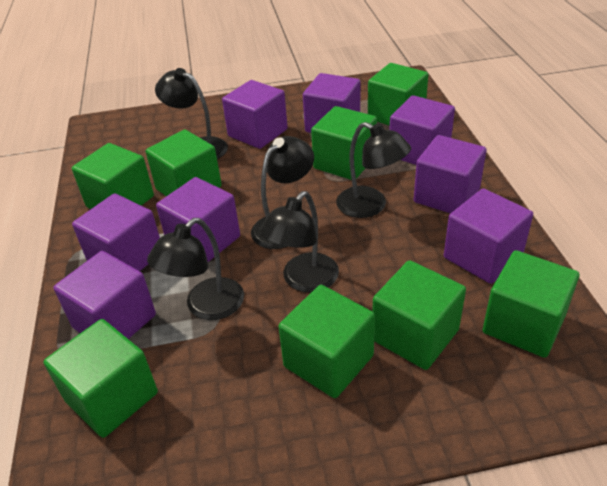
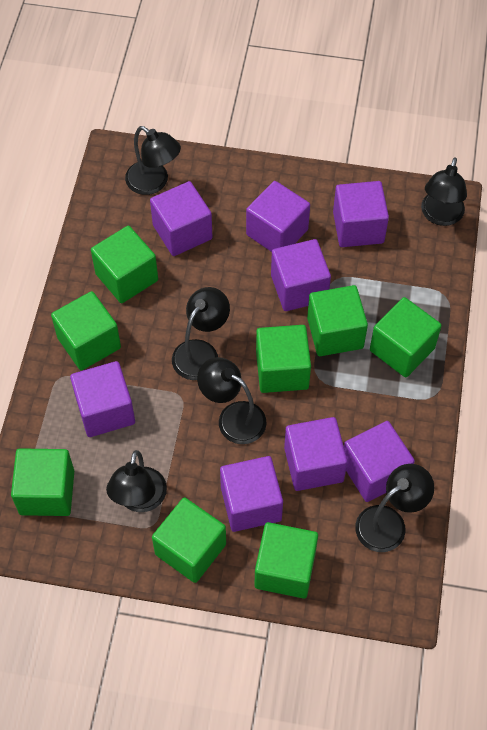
black lamp: 5 -> 6

